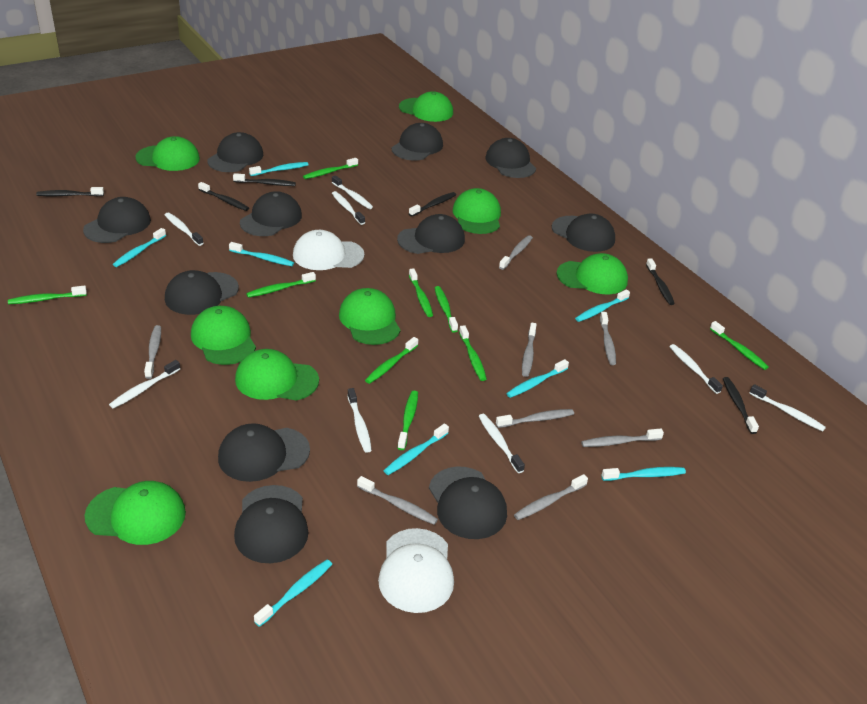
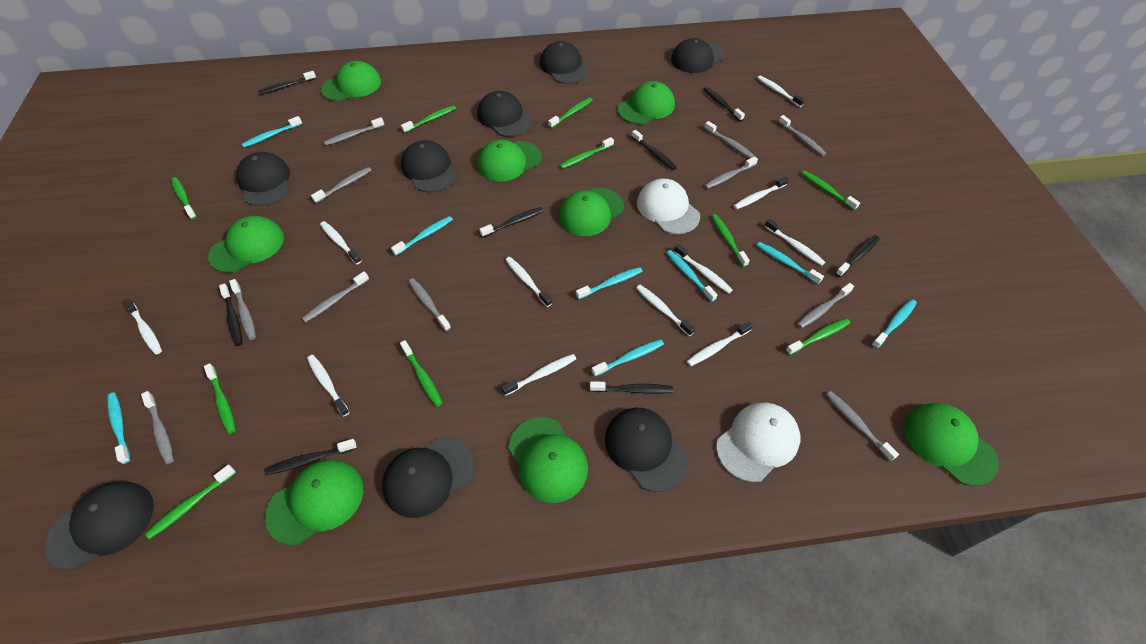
black cap: 11 -> 8
black toothbrush: 6 -> 8
green toothbrush: 9 -> 10
grey toothbrush: 8 -> 11
white toothbrush: 8 -> 11

